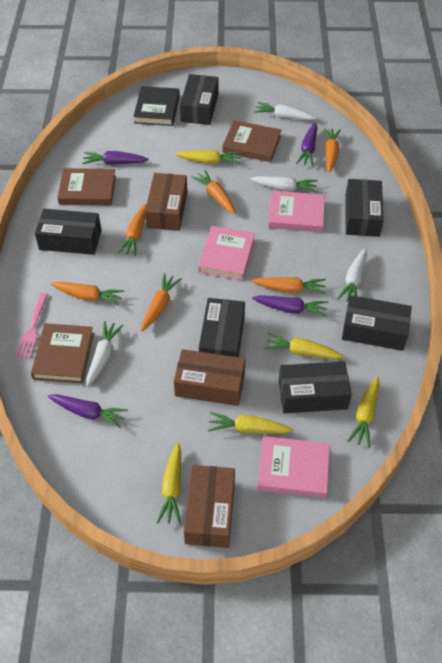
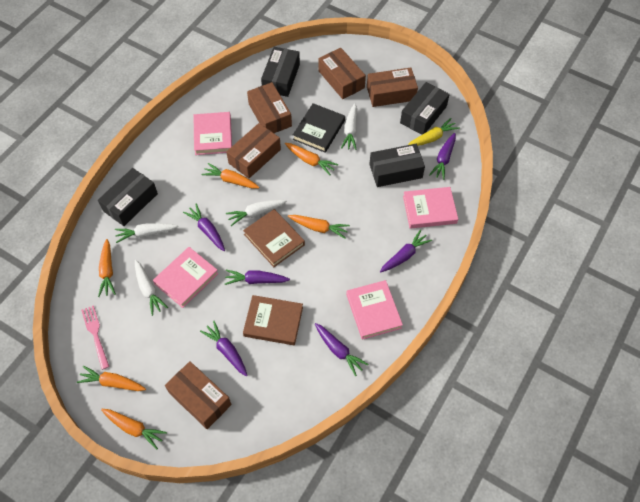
black box: 6 -> 4
brown book: 3 -> 2
brown box: 3 -> 5
pink book: 3 -> 4
purple carrot: 4 -> 6
yellow carrot: 5 -> 1

